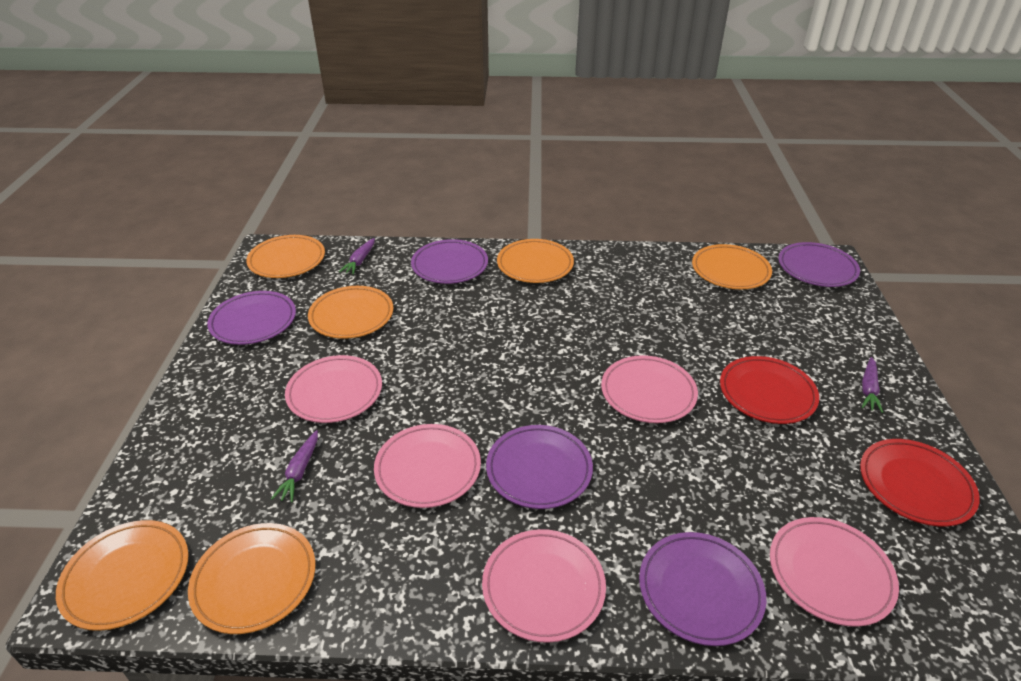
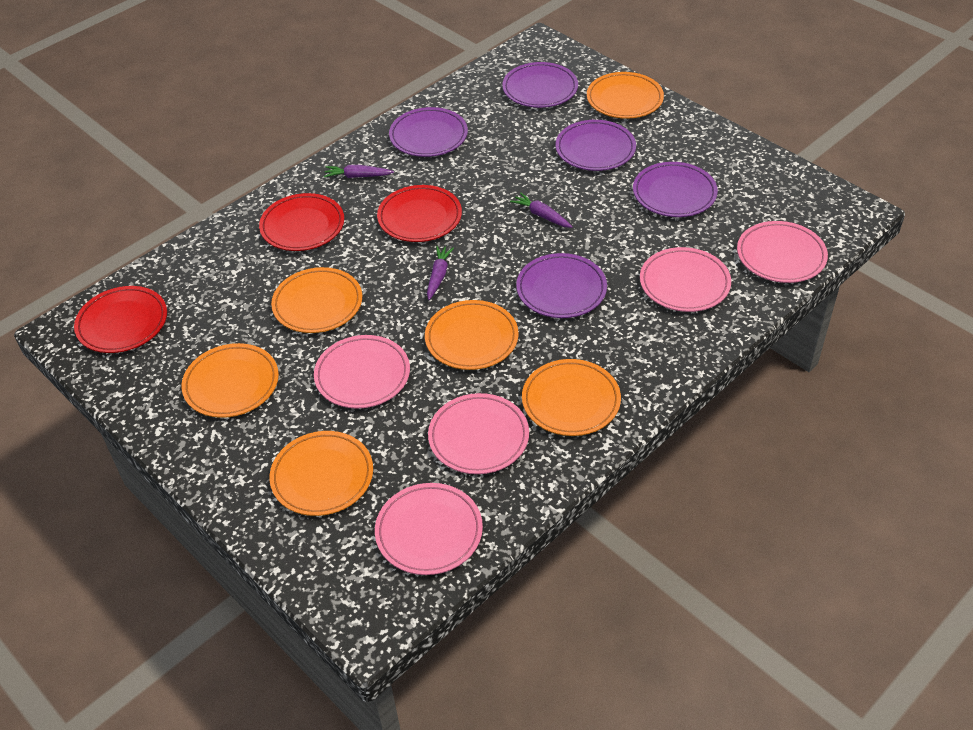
red plate: 2 -> 3

